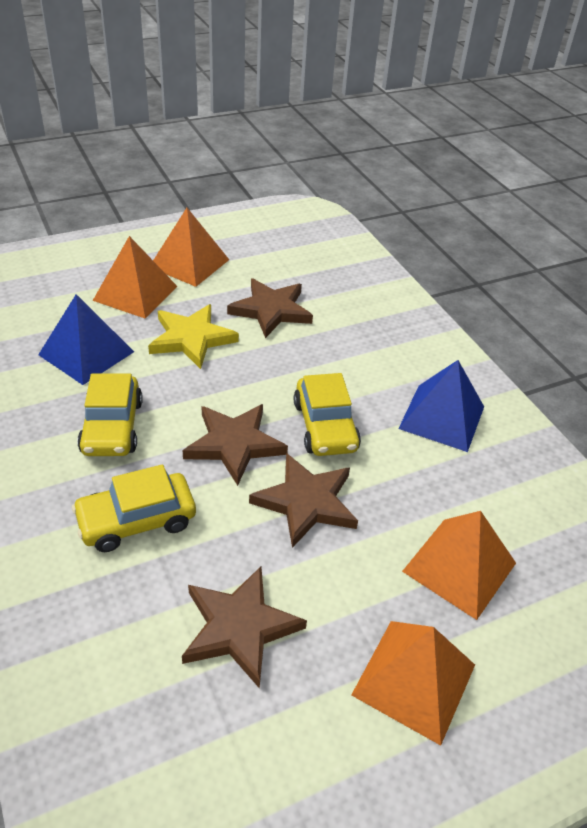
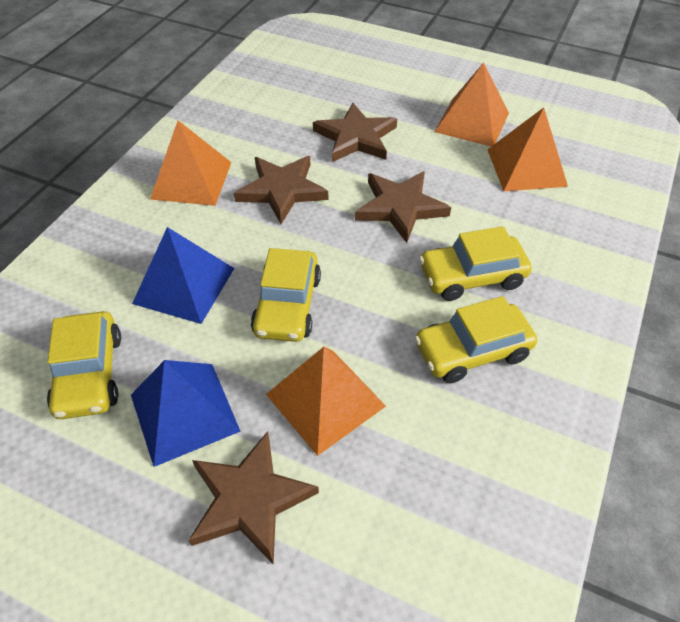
yellow car: 3 -> 4
yellow star: 1 -> 0

